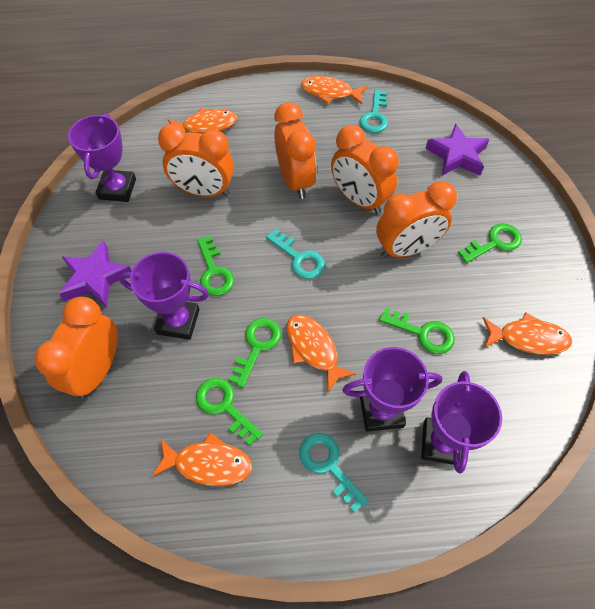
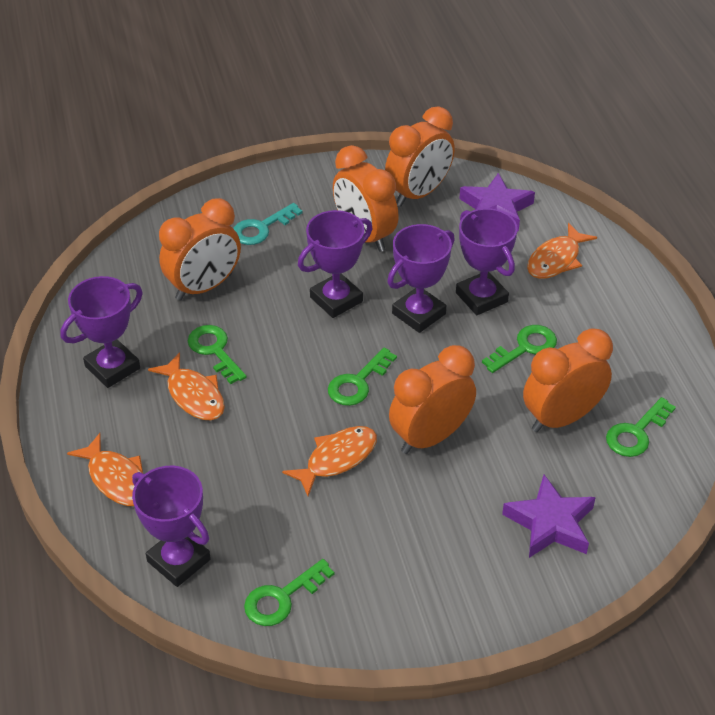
orange fish: 5 -> 4
purple trophy: 4 -> 5
turquoise key: 3 -> 1

